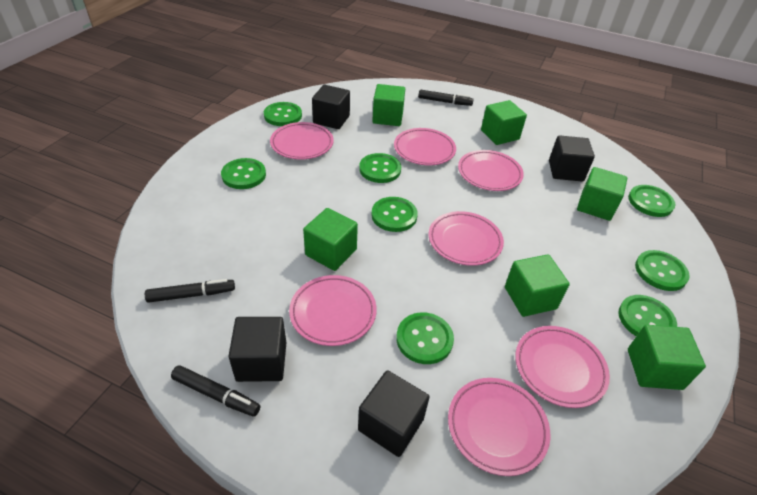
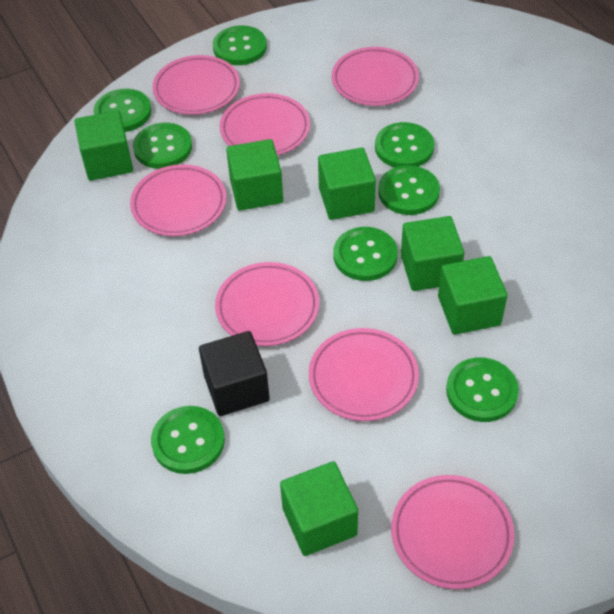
black cube: 4 -> 1
black marker: 3 -> 0

